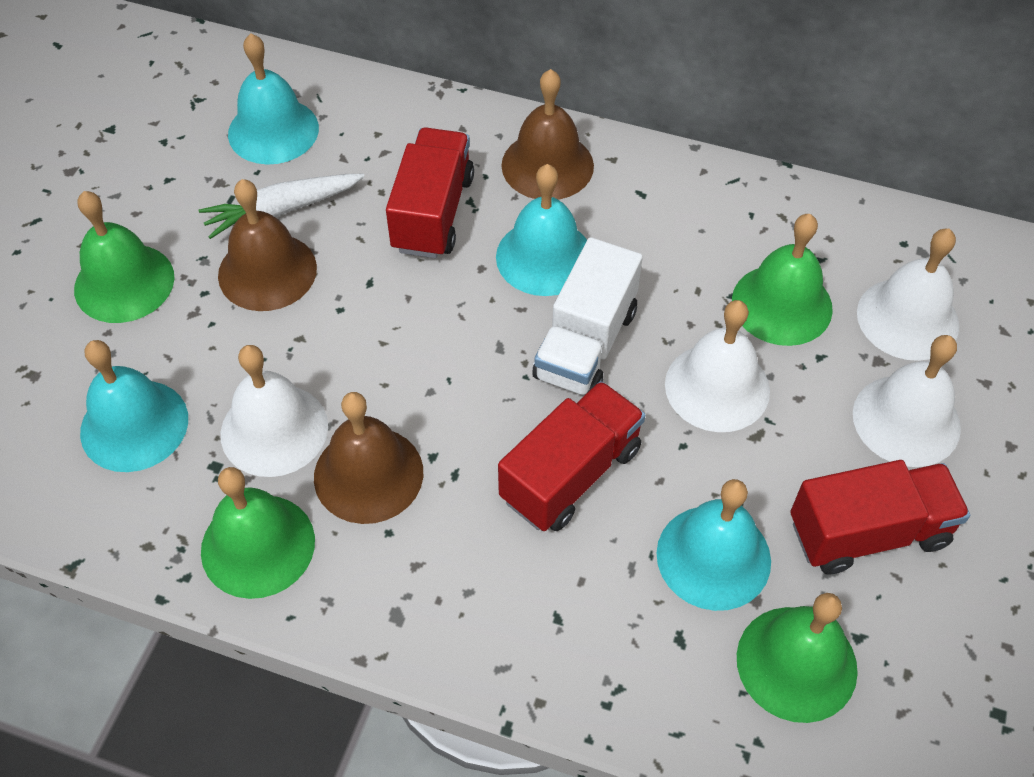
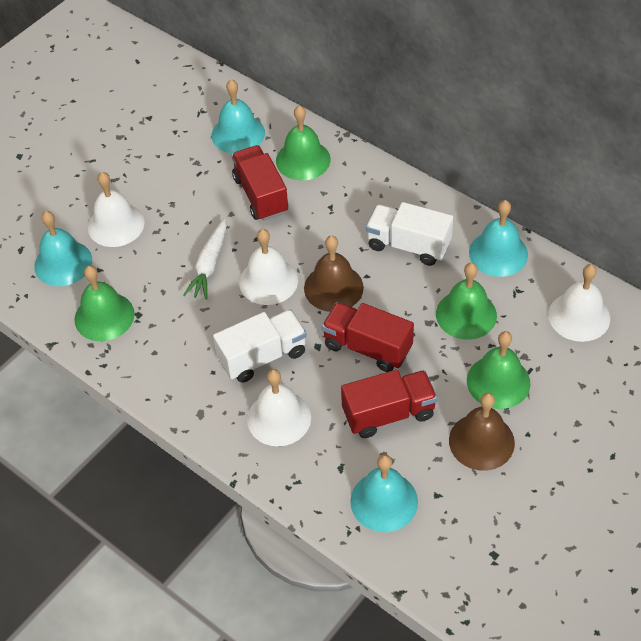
brown bell: 3 -> 2
white truck: 1 -> 2

